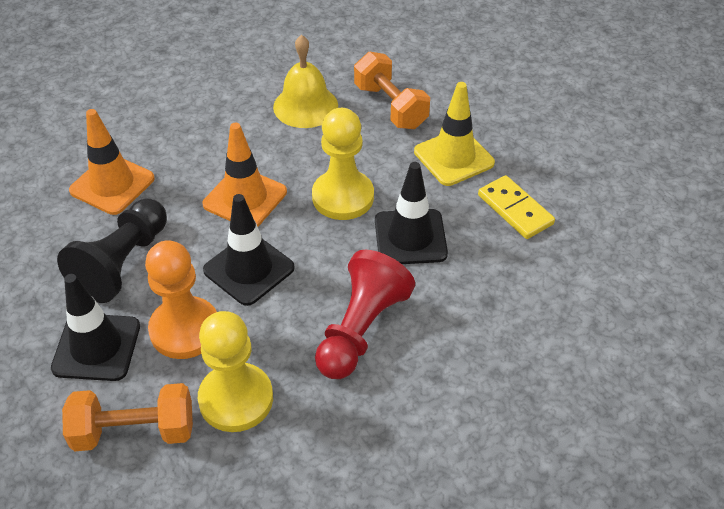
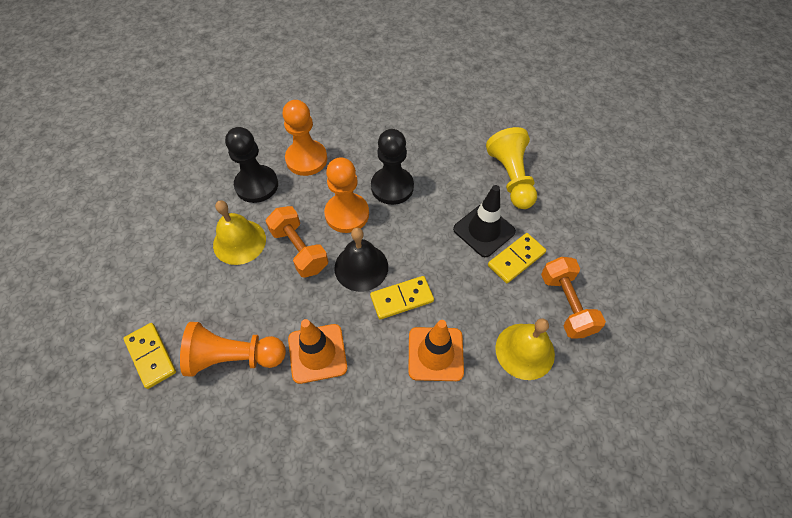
black bell: 0 -> 1
black pawn: 1 -> 2
black traffic cone: 3 -> 1
orange pawn: 1 -> 3
red pawn: 1 -> 0
yellow bell: 1 -> 2
yellow domino: 1 -> 3
yellow pawn: 2 -> 1
yellow traffic cone: 1 -> 0

